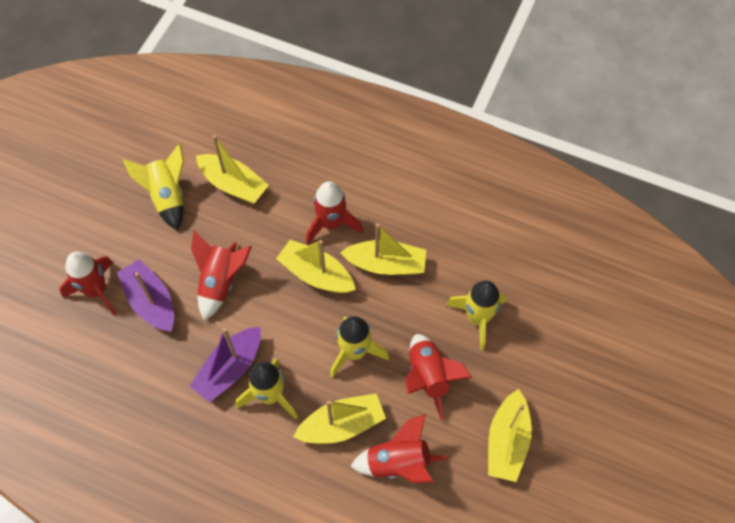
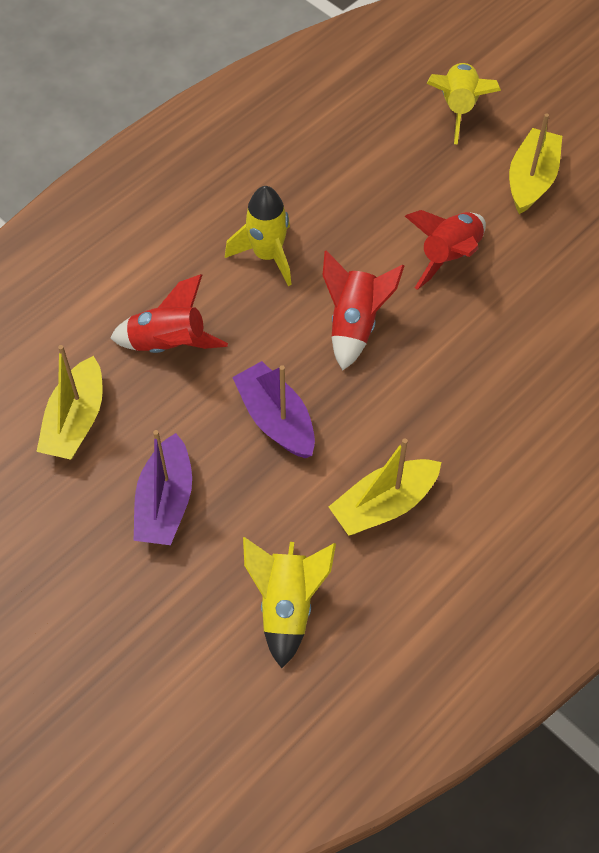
red rocket: 5 -> 3
yellow boat: 5 -> 3
yellow rocket: 4 -> 3

